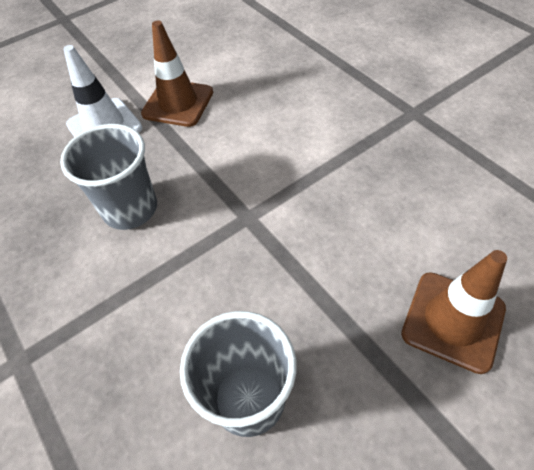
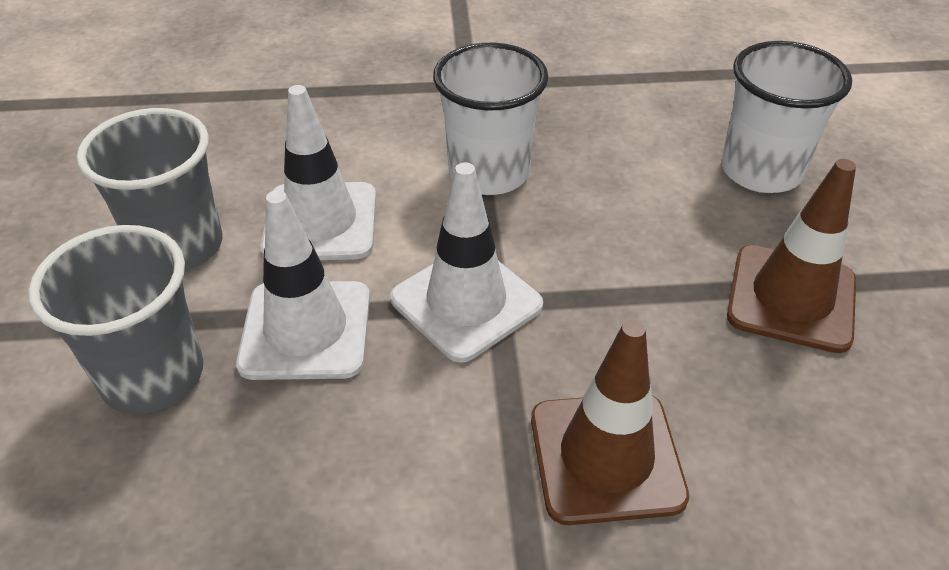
white cup: 0 -> 2
white traffic cone: 1 -> 3

